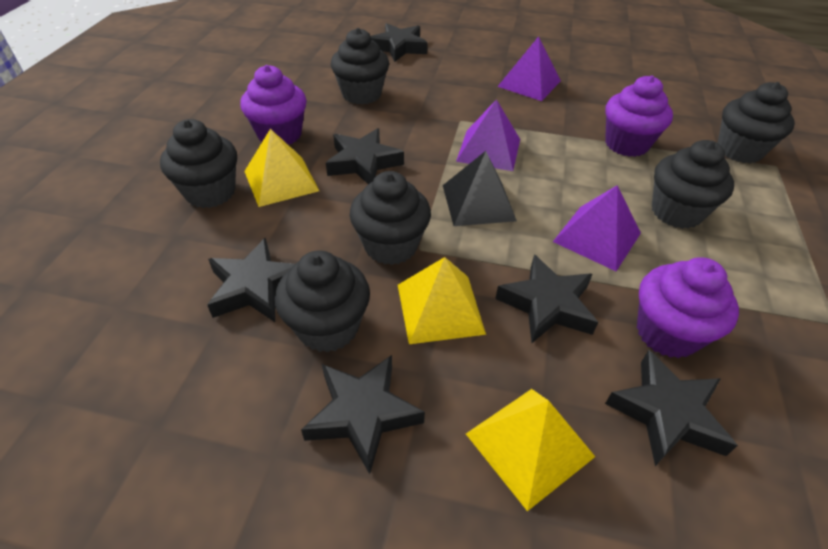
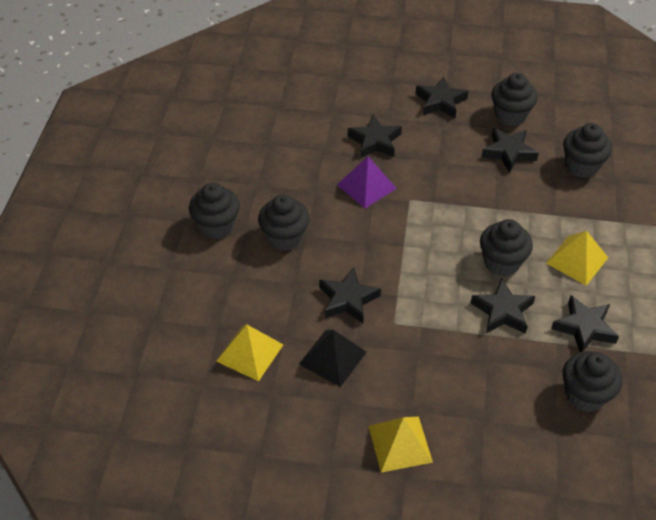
purple cupcake: 3 -> 0
purple pyramid: 3 -> 1

